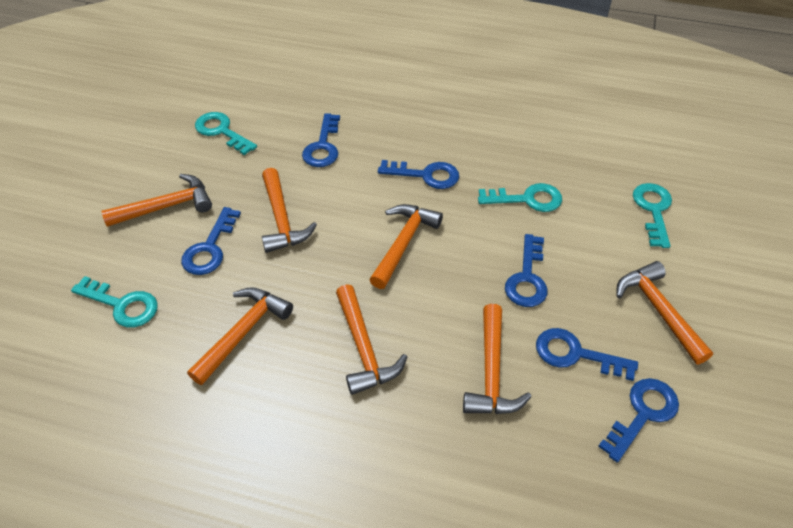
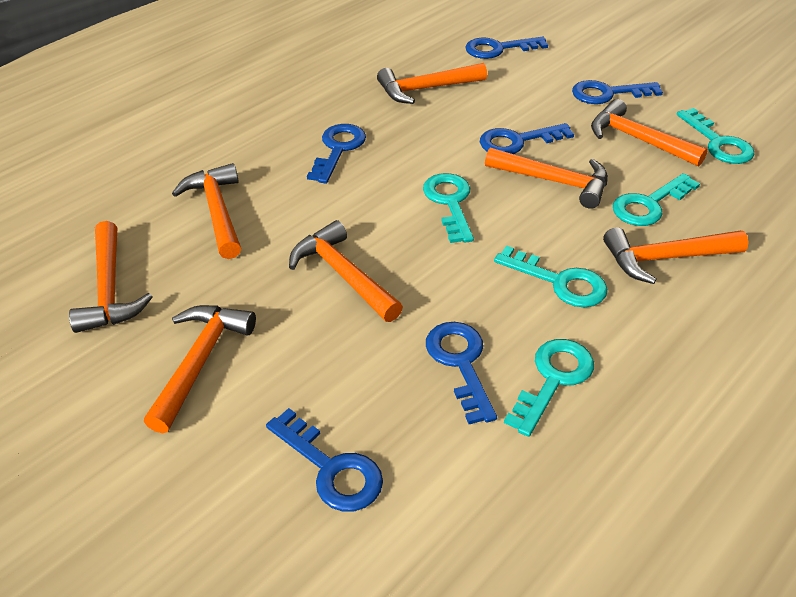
orange hammer: 7 -> 8
turquoise key: 4 -> 5

